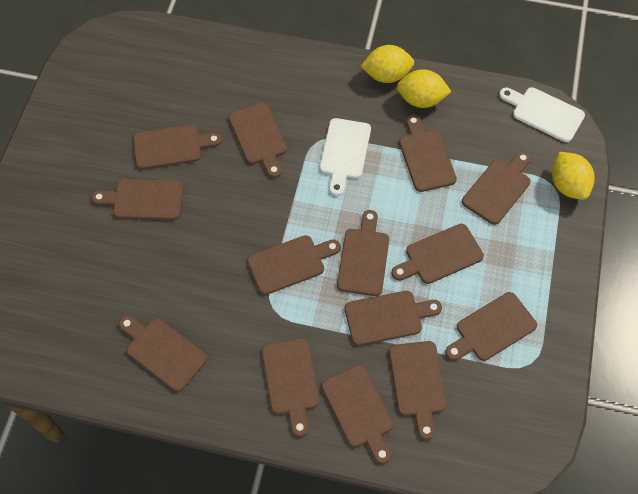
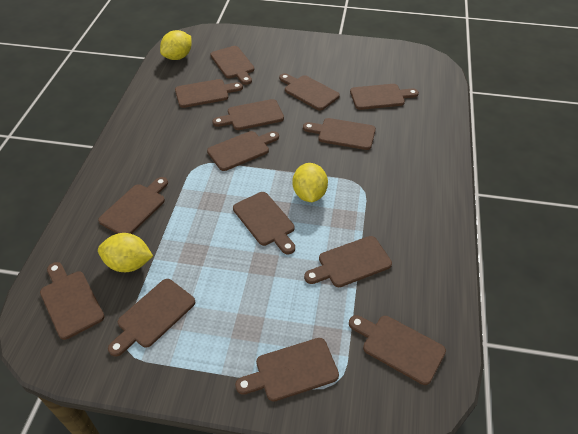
white cutting board: 2 -> 0

